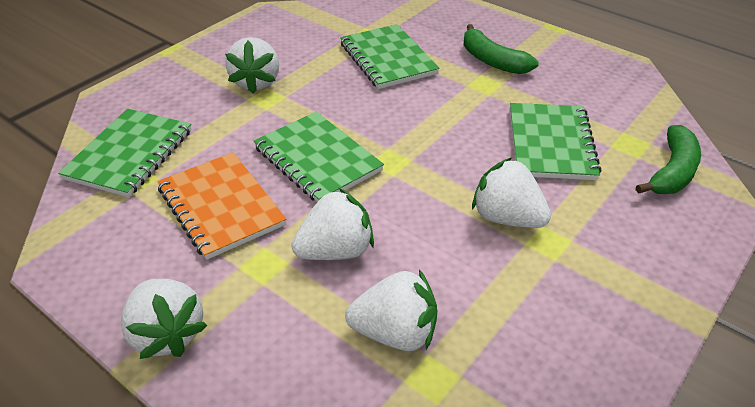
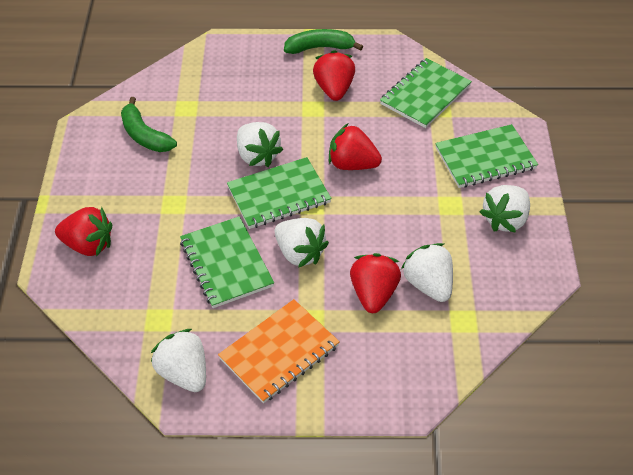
red strawberry: 0 -> 4

